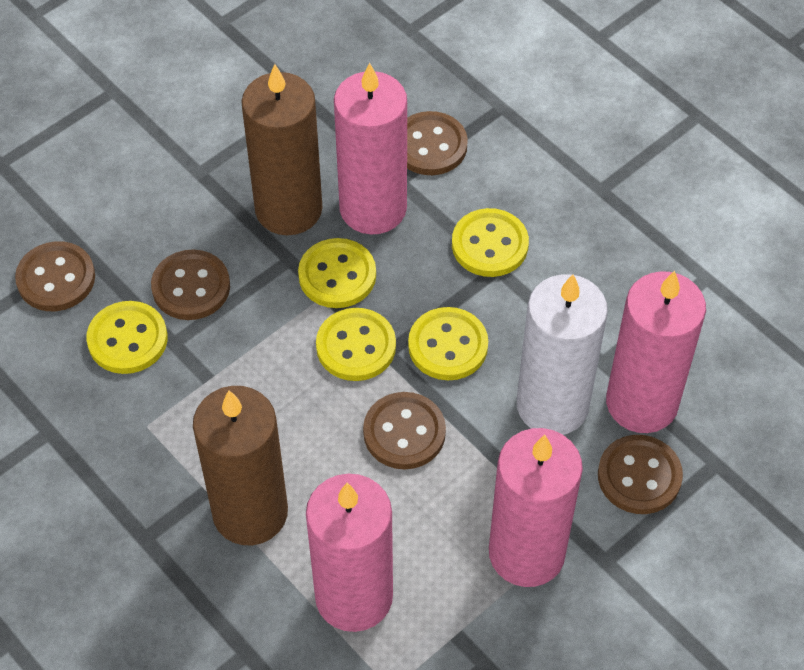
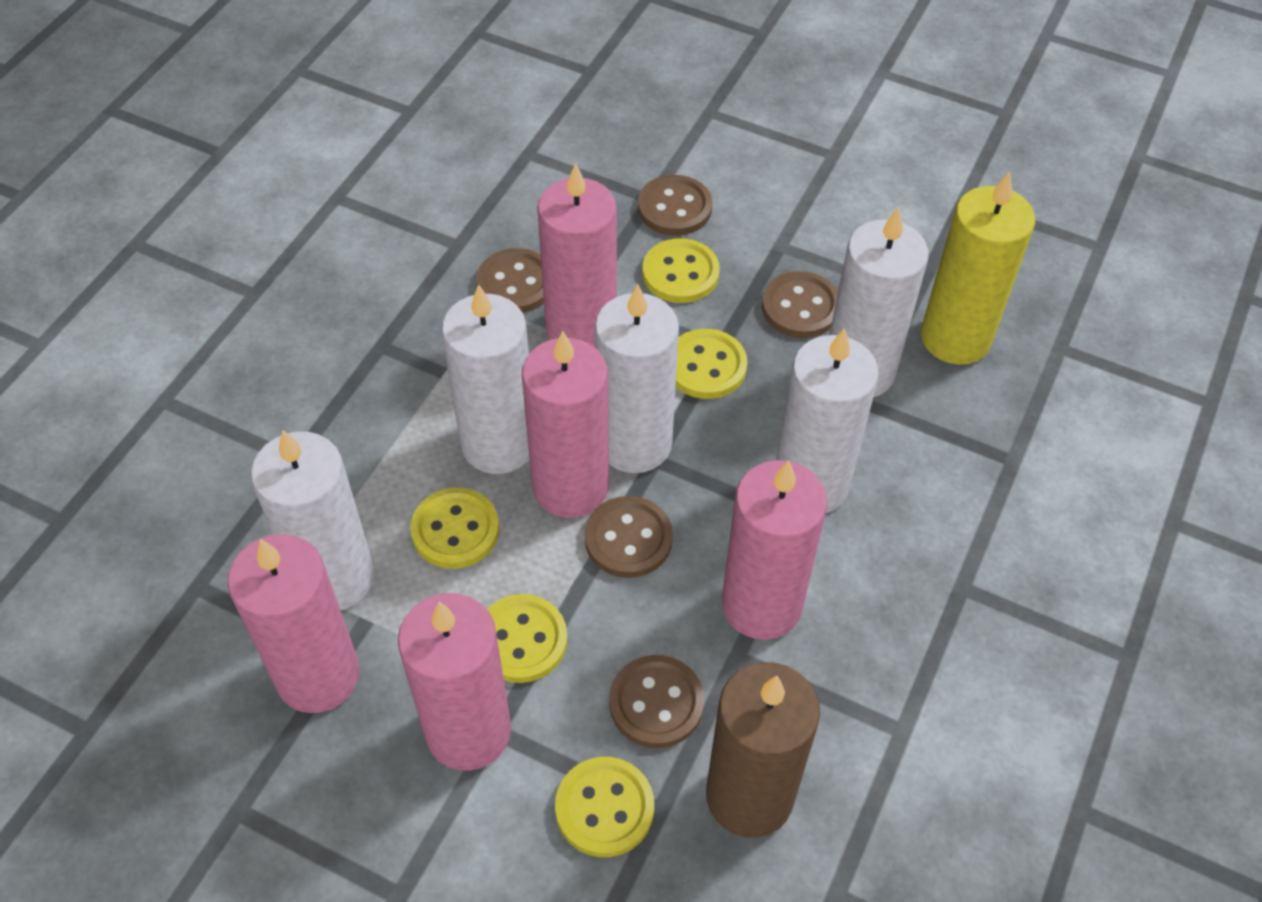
brown candle: 2 -> 1
pink candle: 4 -> 5
white candle: 1 -> 5
yellow candle: 0 -> 1

